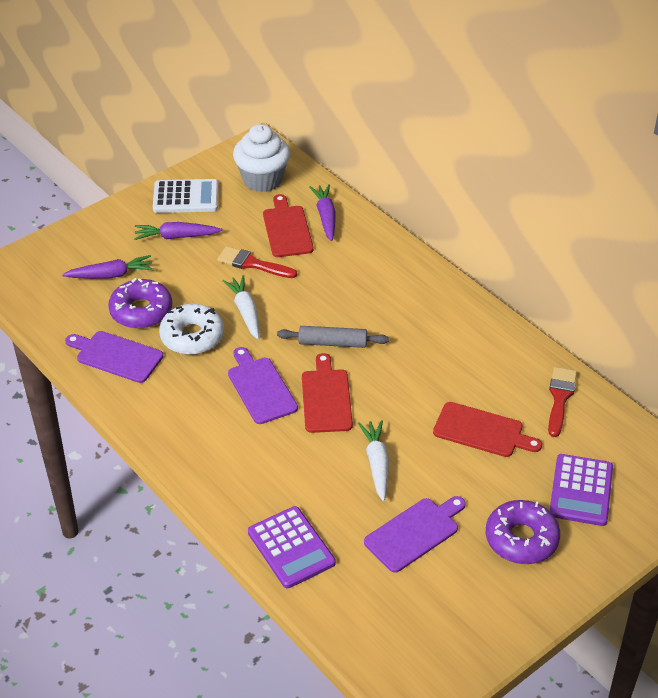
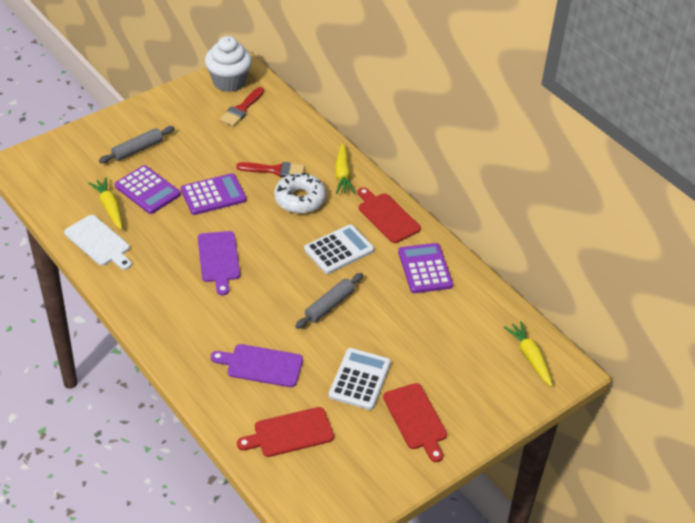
grey rolling pin: 1 -> 2
purple calculator: 2 -> 3
purple carrot: 3 -> 0
purple cutting board: 3 -> 2
purple donut: 2 -> 0
white calculator: 1 -> 2
white carrot: 2 -> 0
white cutting board: 0 -> 1
yellow carrot: 0 -> 3

